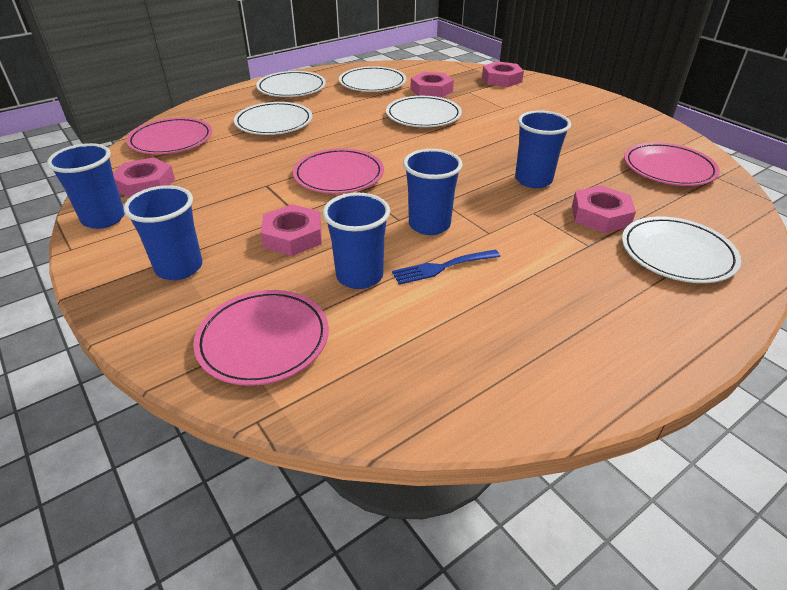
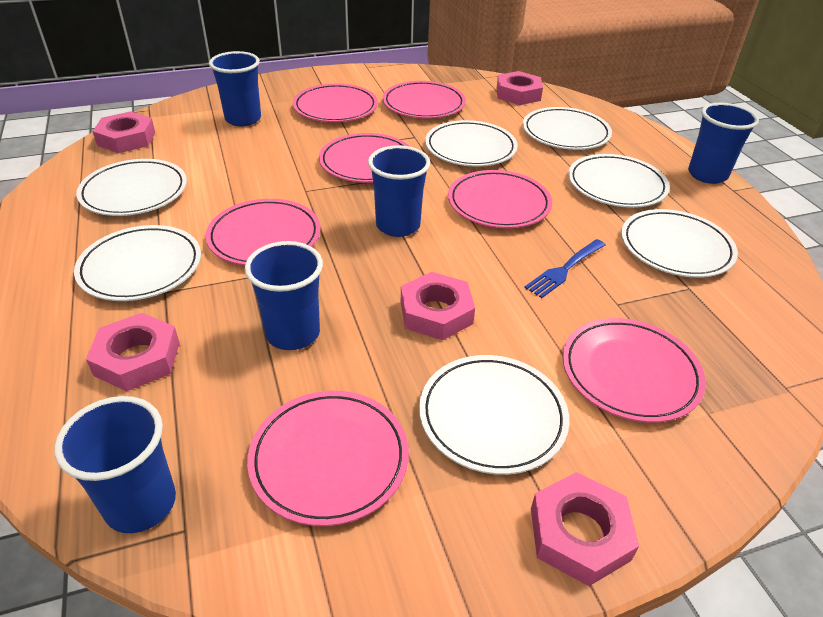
pink plate: 4 -> 7
white plate: 5 -> 7

